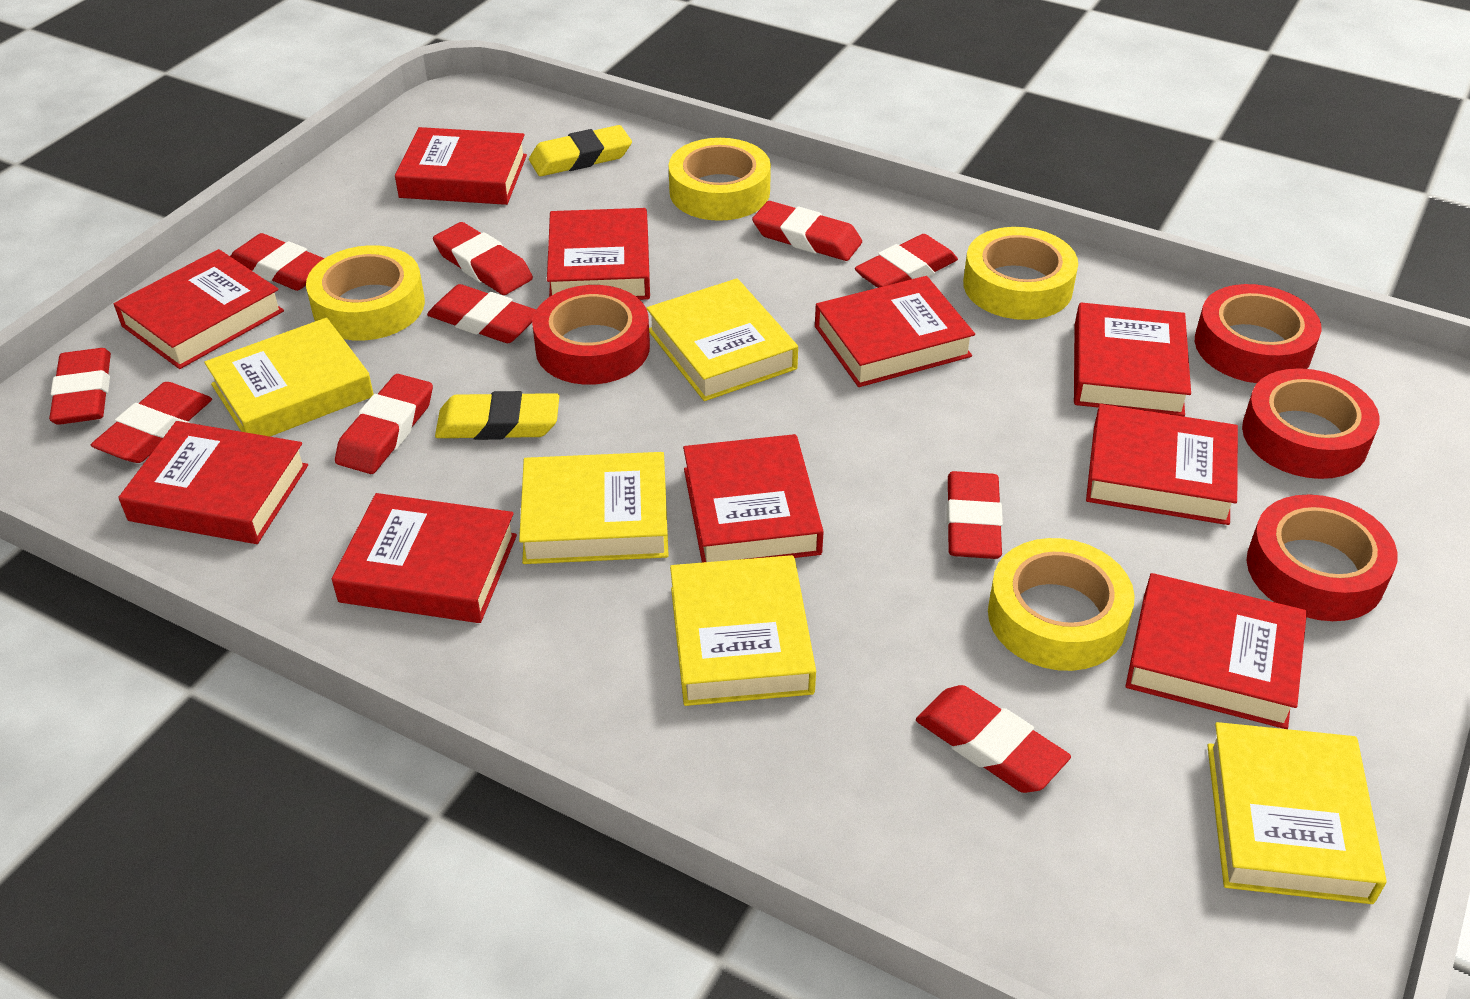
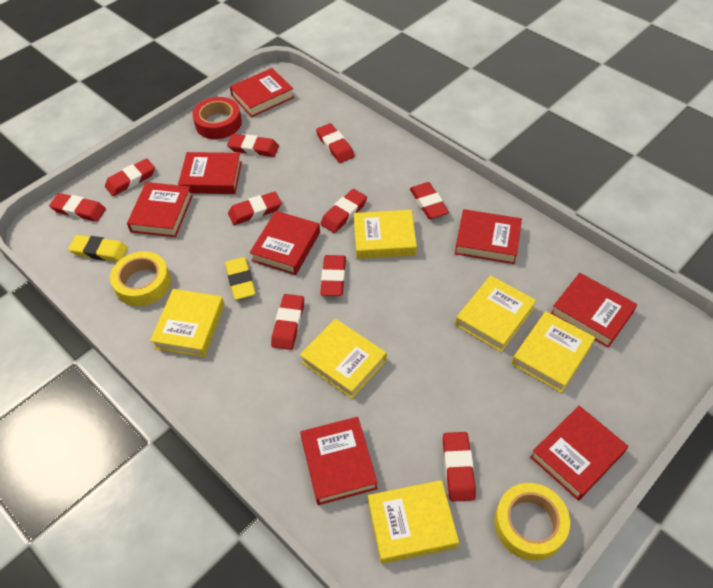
red book: 10 -> 8
red tape: 4 -> 1
yellow book: 5 -> 6
yellow tape: 4 -> 2

